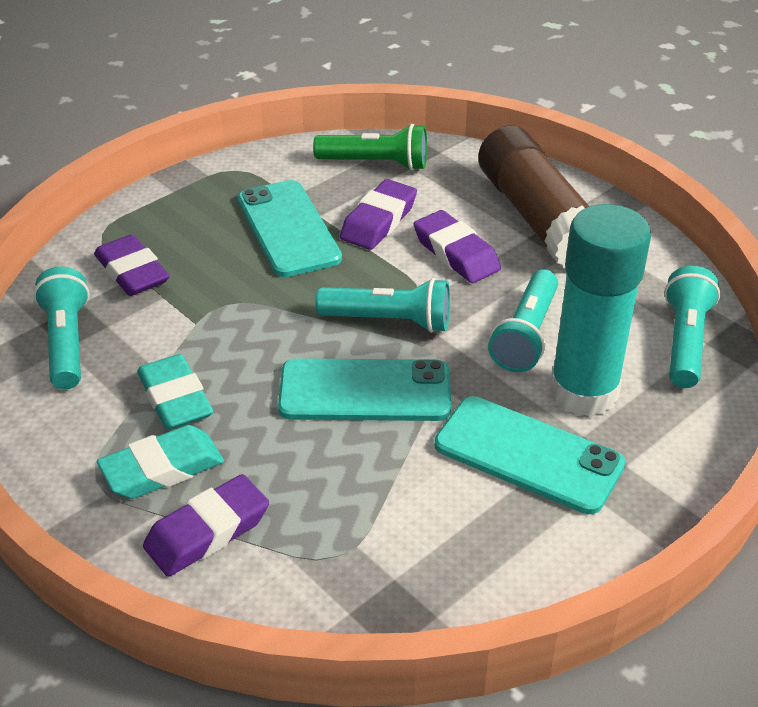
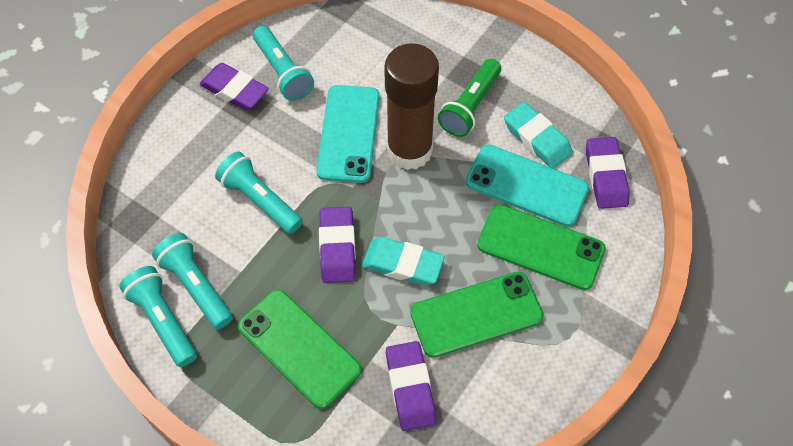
green phone: 0 -> 3
turquoise glue stick: 1 -> 0
turquoise phone: 3 -> 2

